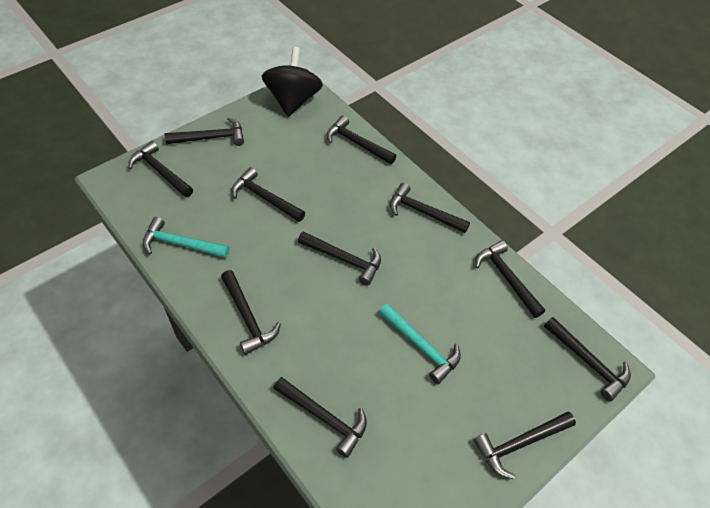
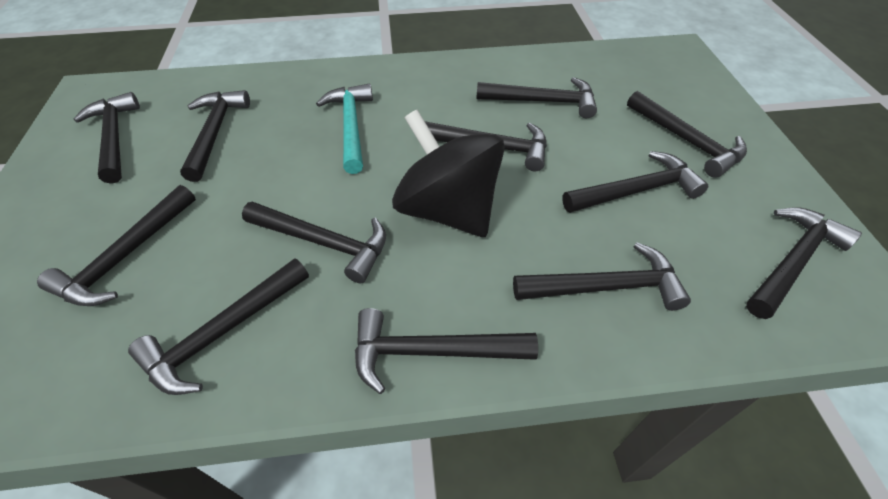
black hammer: 11 -> 12
turquoise hammer: 2 -> 1

